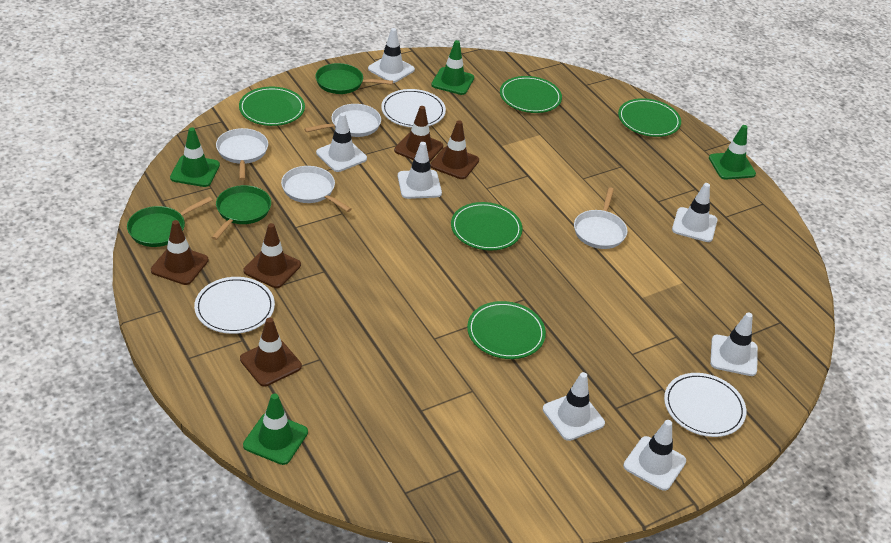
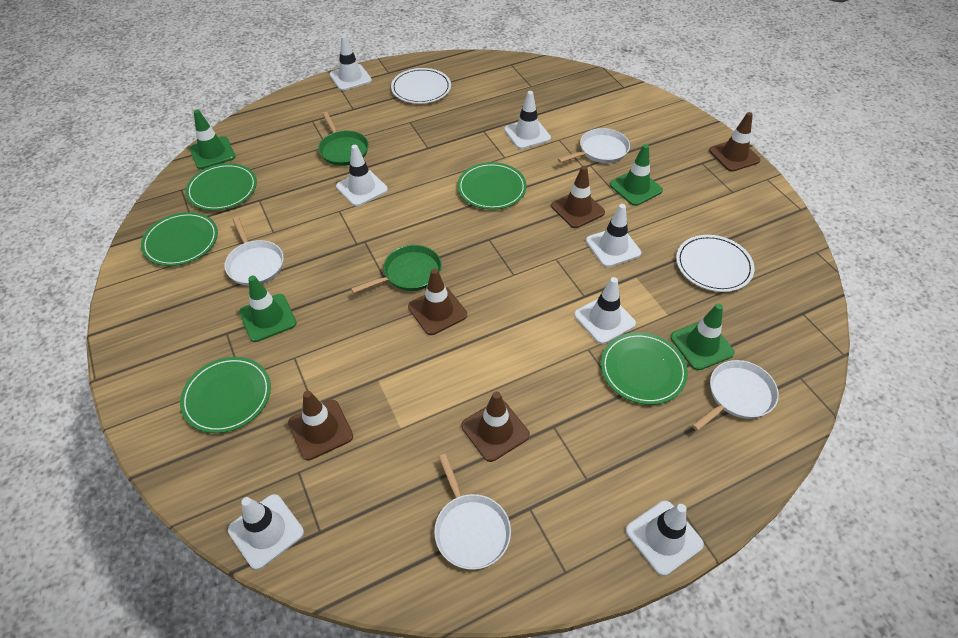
green pan: 3 -> 2
white plate: 3 -> 2

